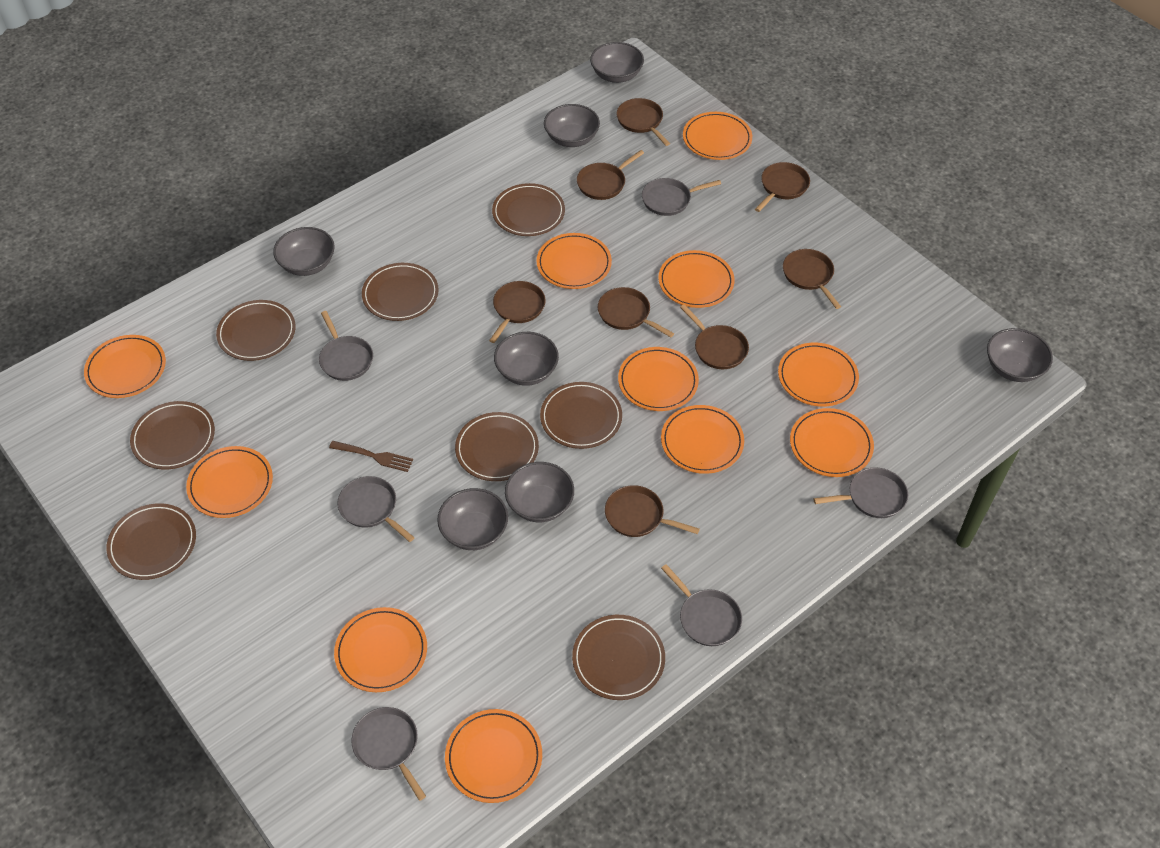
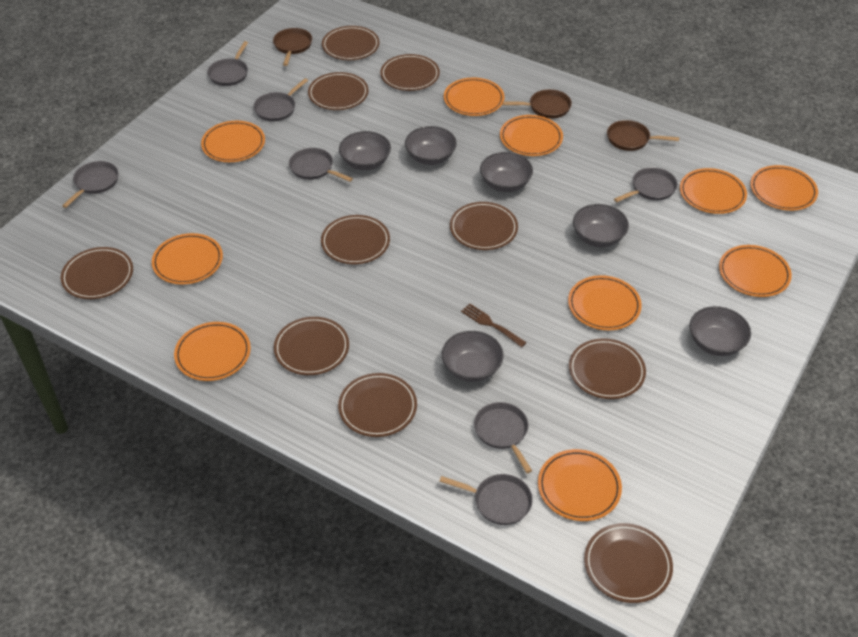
brown pan: 8 -> 3
brown plate: 8 -> 10
grey bowl: 7 -> 6
grey pan: 6 -> 7
orange plate: 11 -> 10

